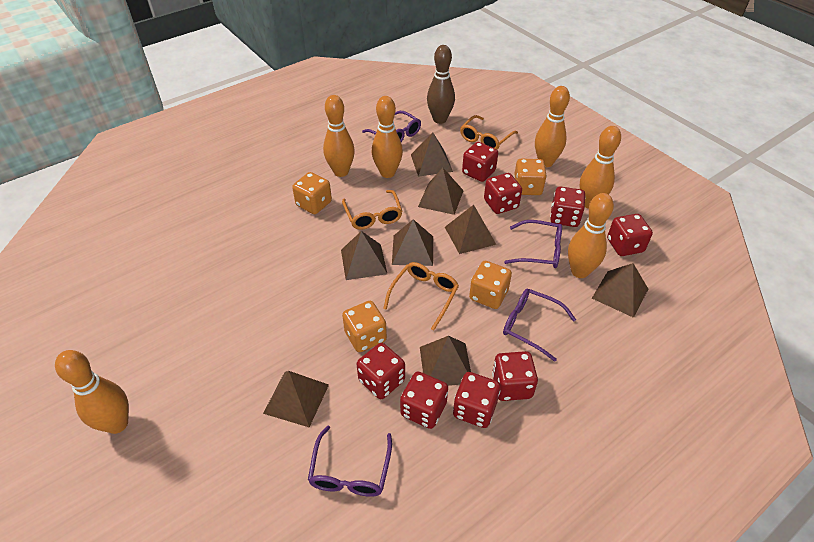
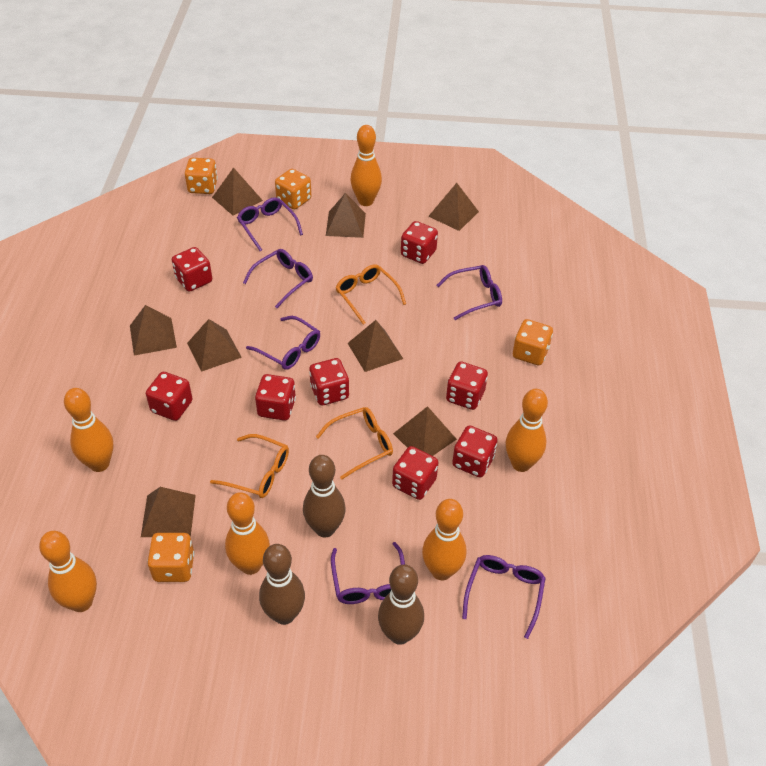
brown bowling pin: 1 -> 3
purple glasses: 4 -> 6

